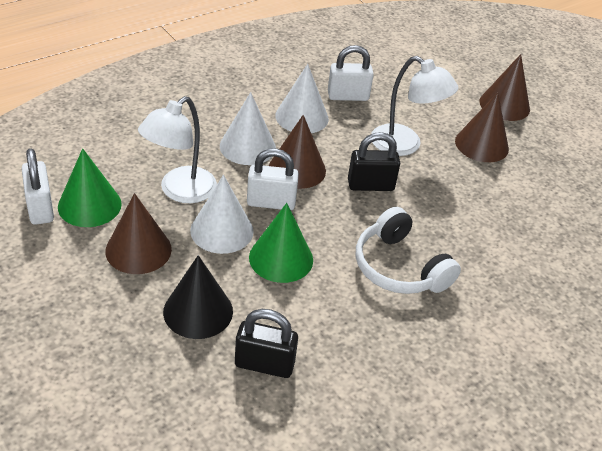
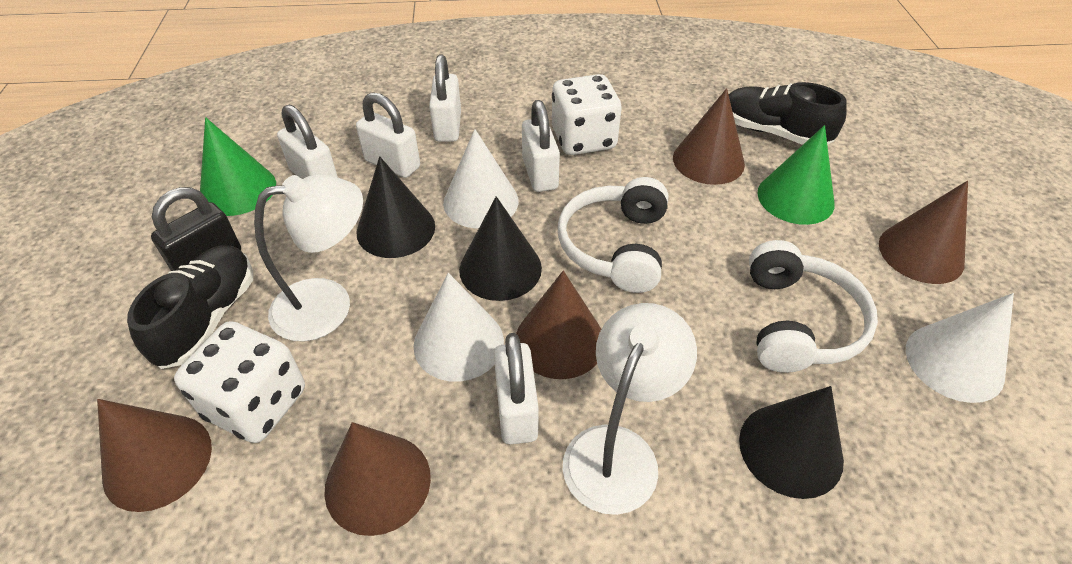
black cone: 1 -> 3
black padlock: 2 -> 1
black shoe: 0 -> 2
brown cone: 4 -> 5
white dice: 0 -> 2
white headphones: 1 -> 2
white padlock: 3 -> 5

